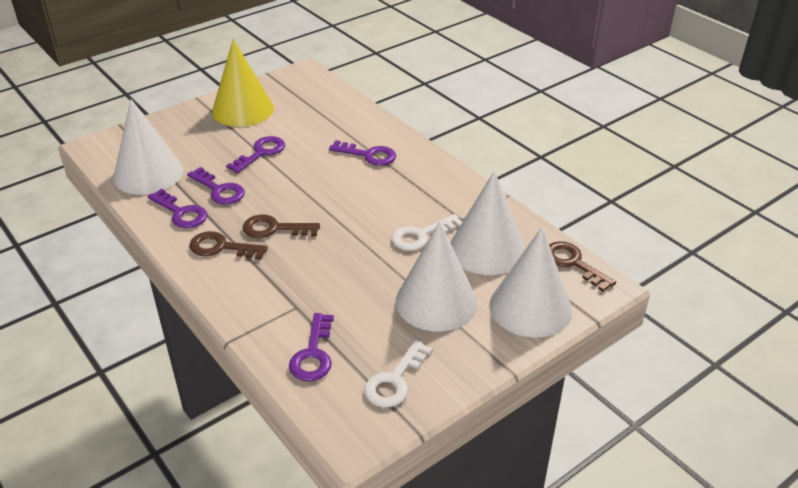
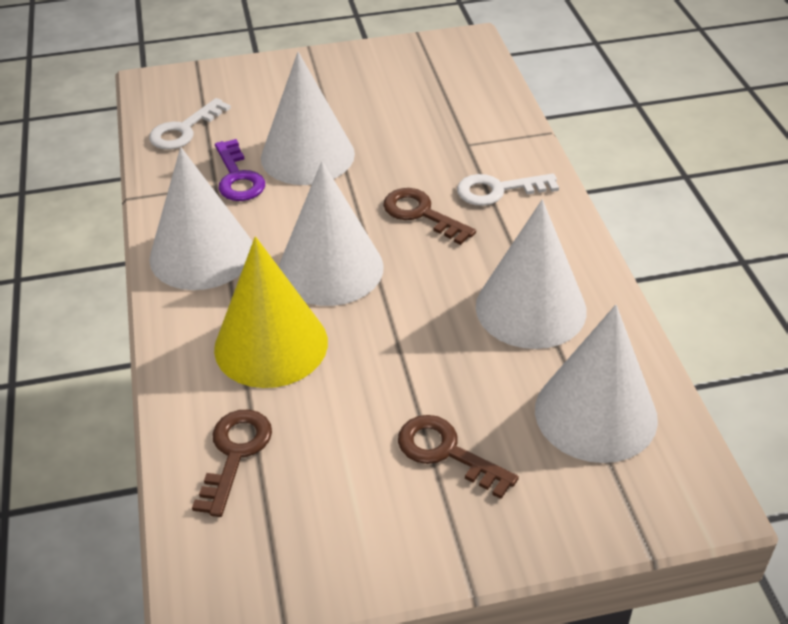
purple key: 5 -> 1
white cone: 4 -> 5

